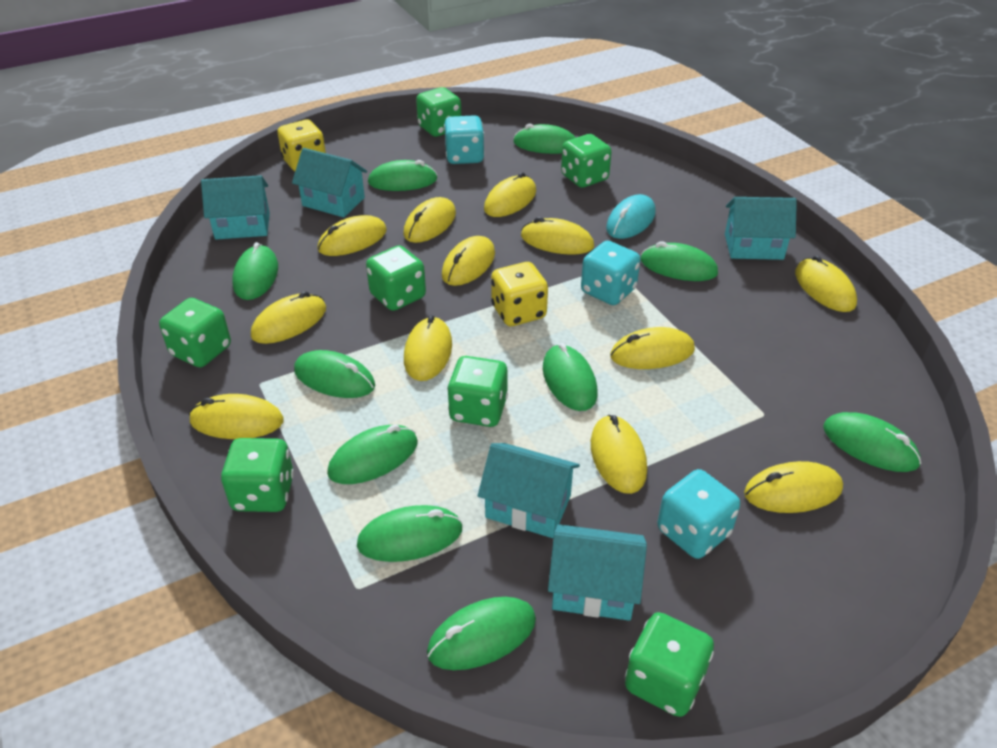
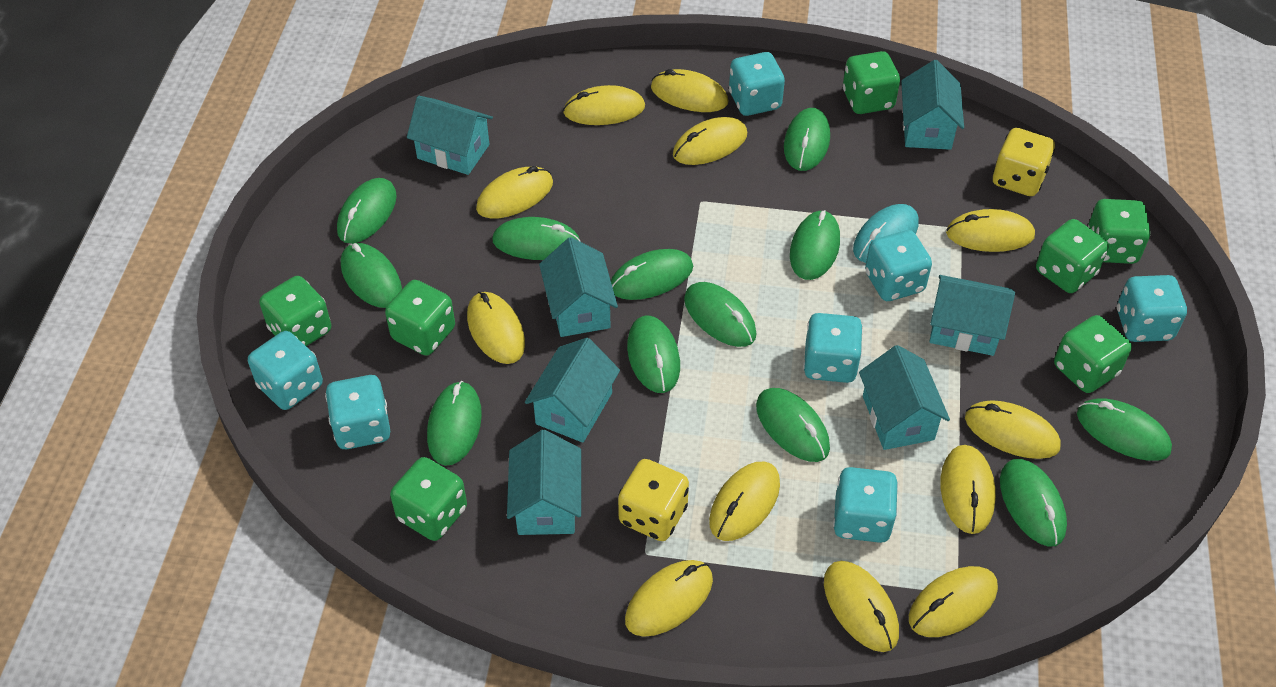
green mouse: 10 -> 12
turquoise dice: 3 -> 7
turquoise house: 5 -> 7

